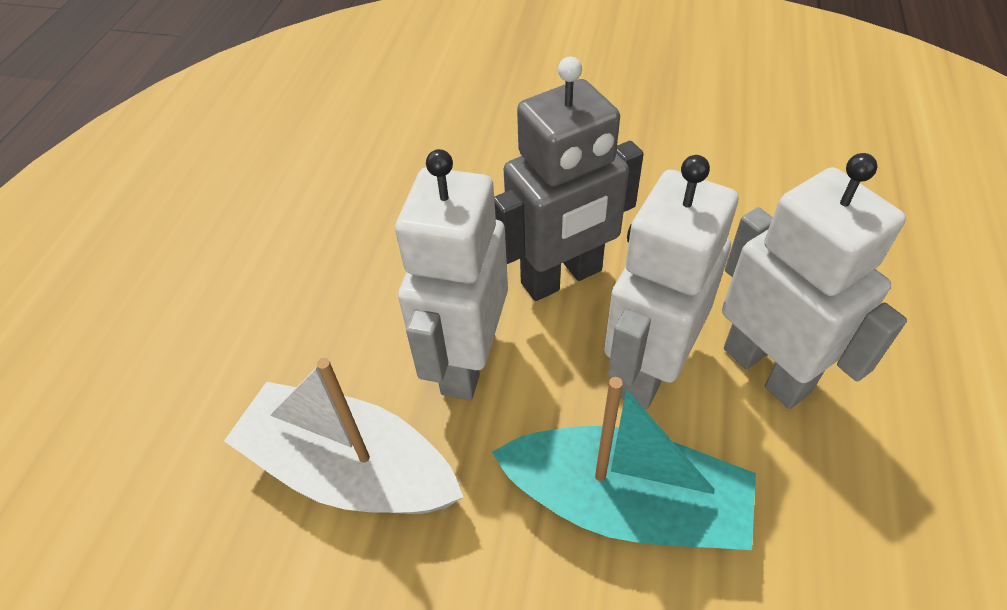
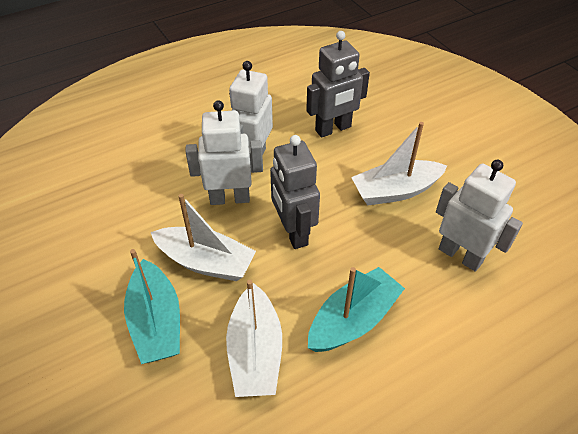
grey robot: 1 -> 2
turquoise boat: 1 -> 2
white boat: 1 -> 3

